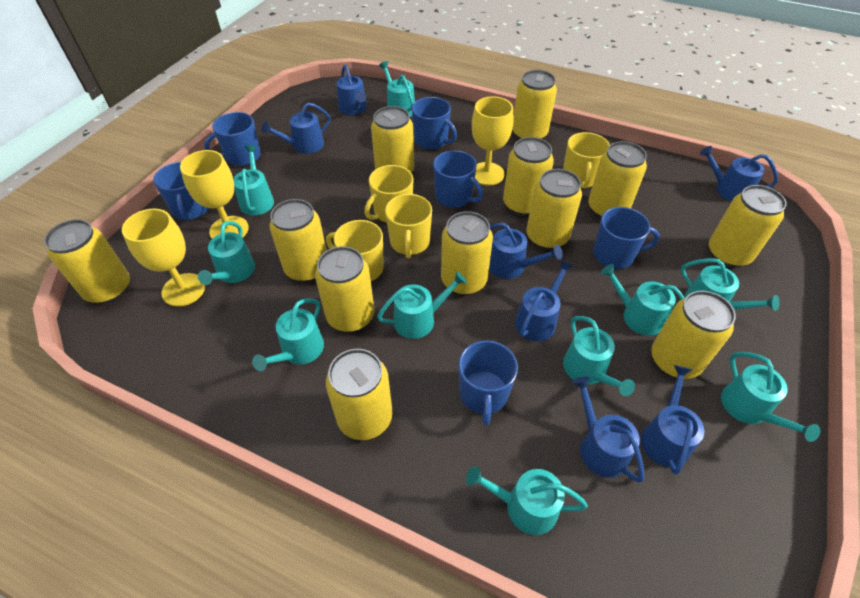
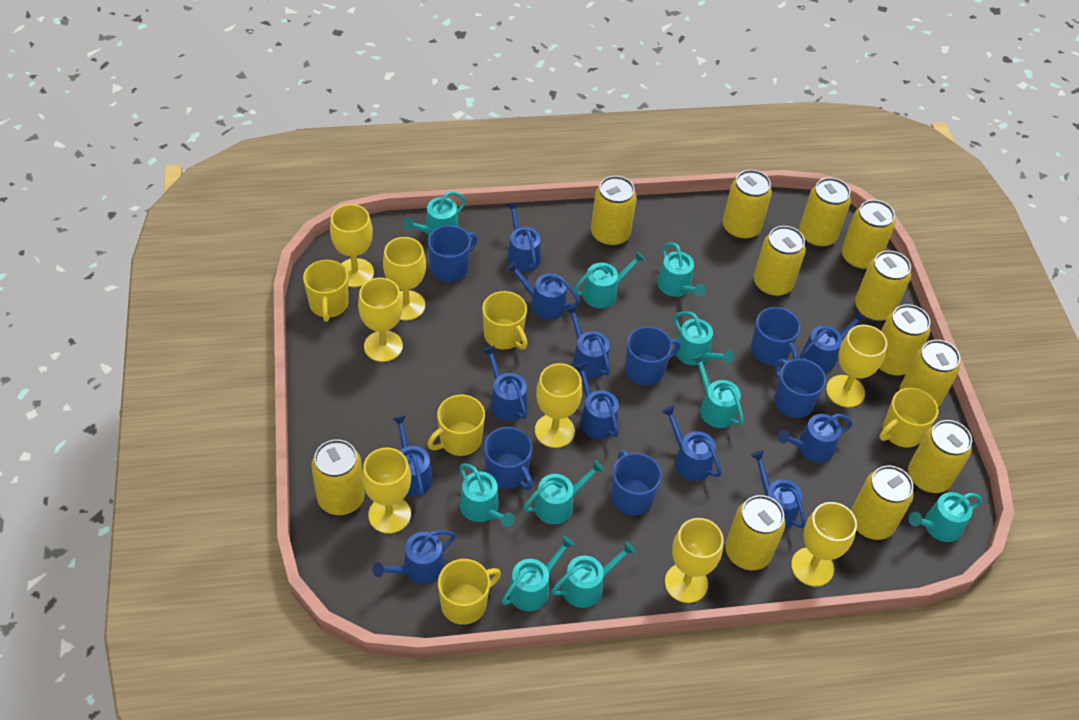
blue watering can: 7 -> 11
yellow goblet: 3 -> 8
yellow mug: 4 -> 5

